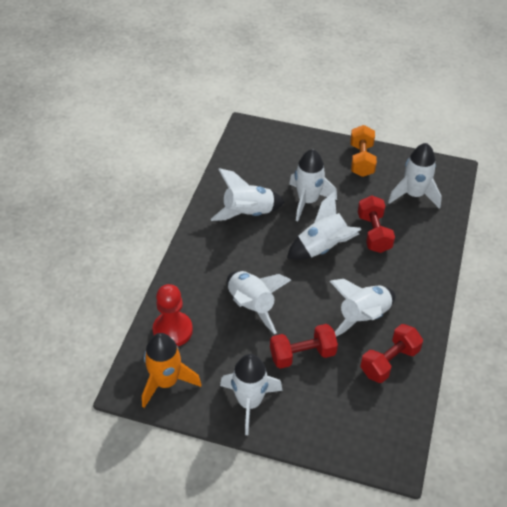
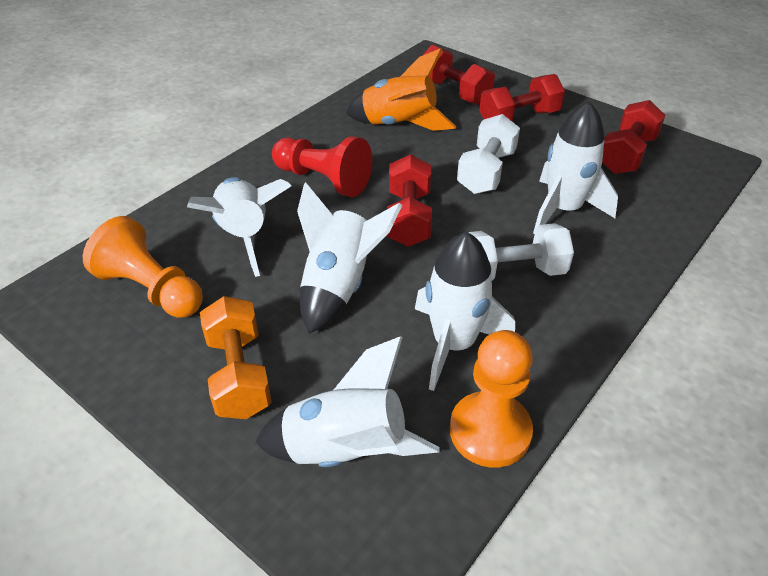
orange pawn: 0 -> 2
red dumbbell: 3 -> 4
white dumbbell: 0 -> 2
white rocket: 7 -> 5

